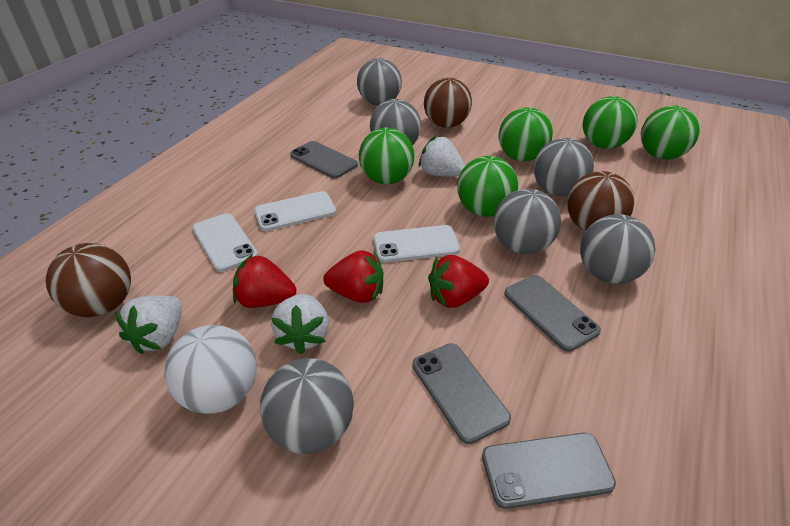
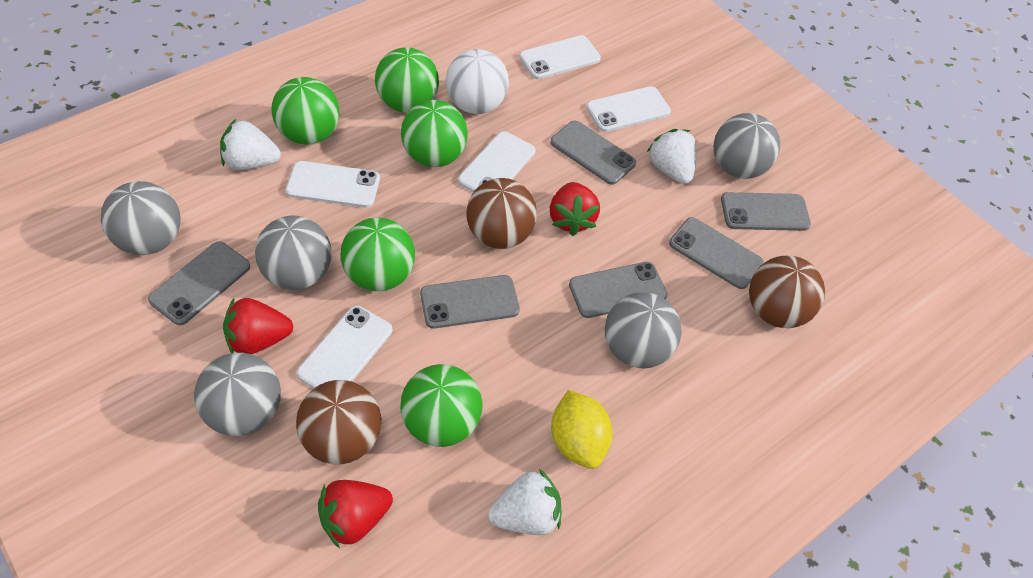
grey ball: 6 -> 5
grey phone: 4 -> 6
white phone: 3 -> 5
yellow lemon: 0 -> 1

